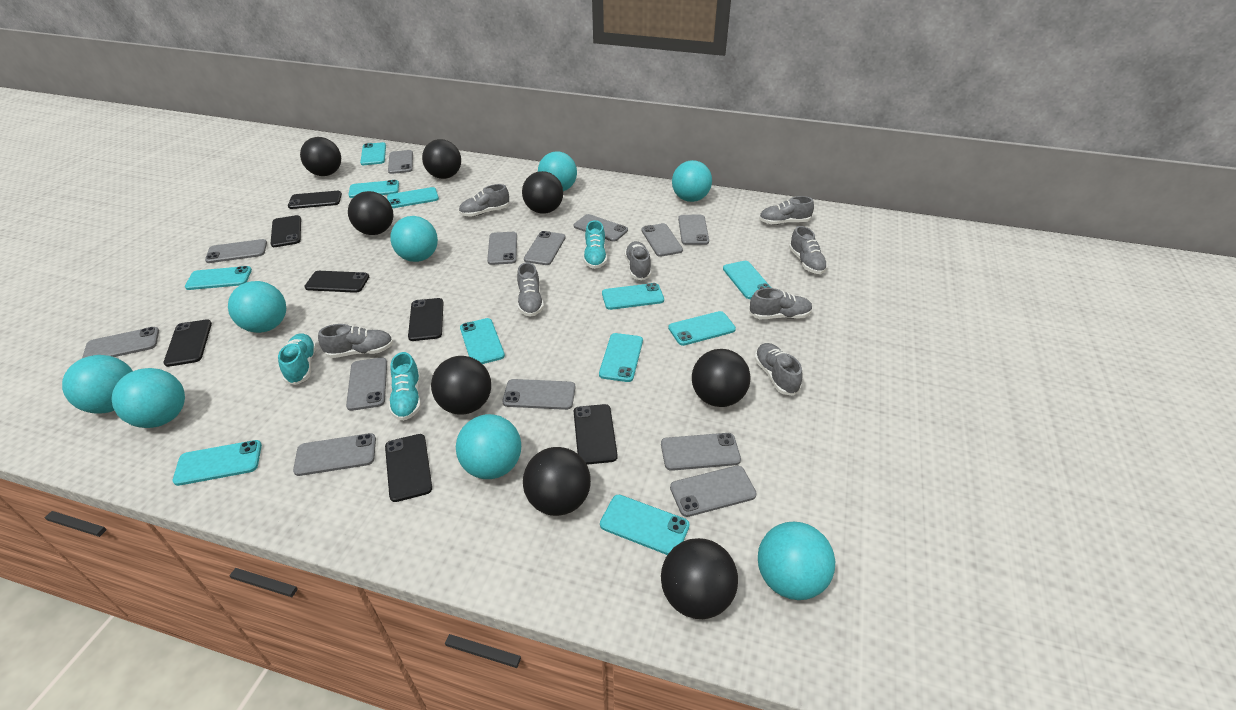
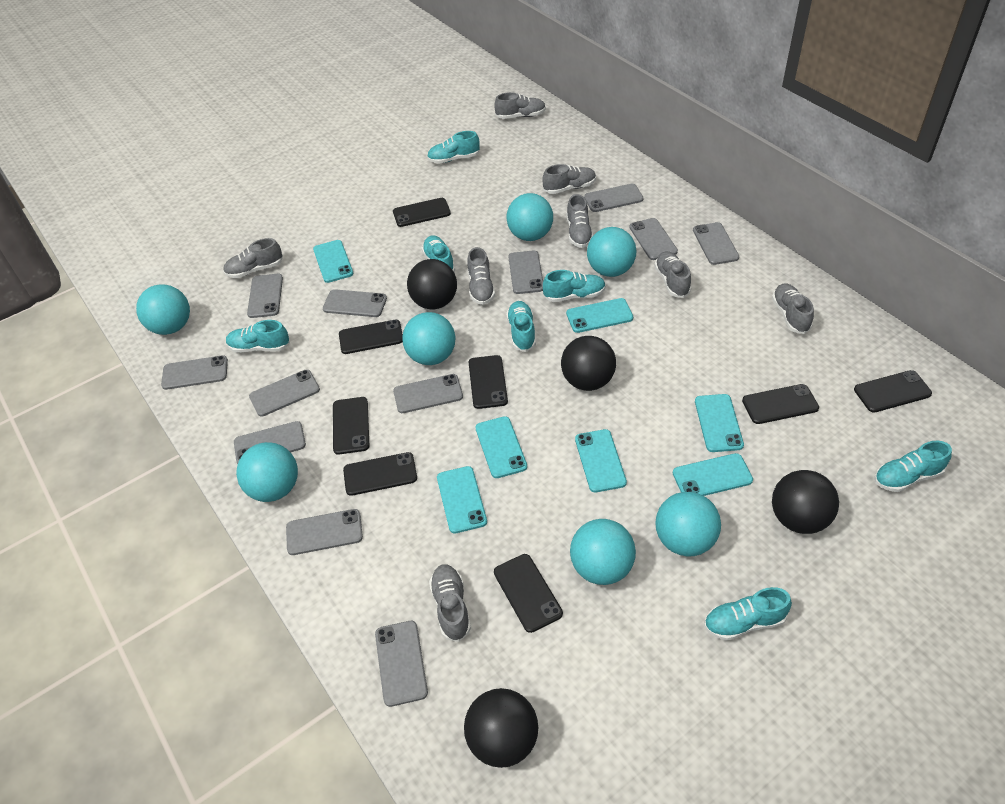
black ball: 8 -> 4
black phone: 7 -> 8
grey phone: 13 -> 12
turquoise ball: 8 -> 7
turquoise phone: 11 -> 7
turquoise shoe: 3 -> 7

